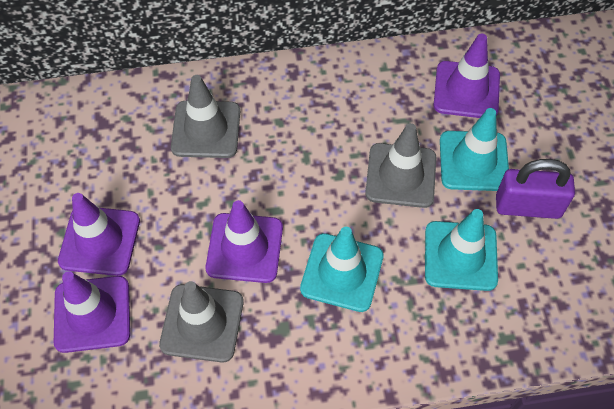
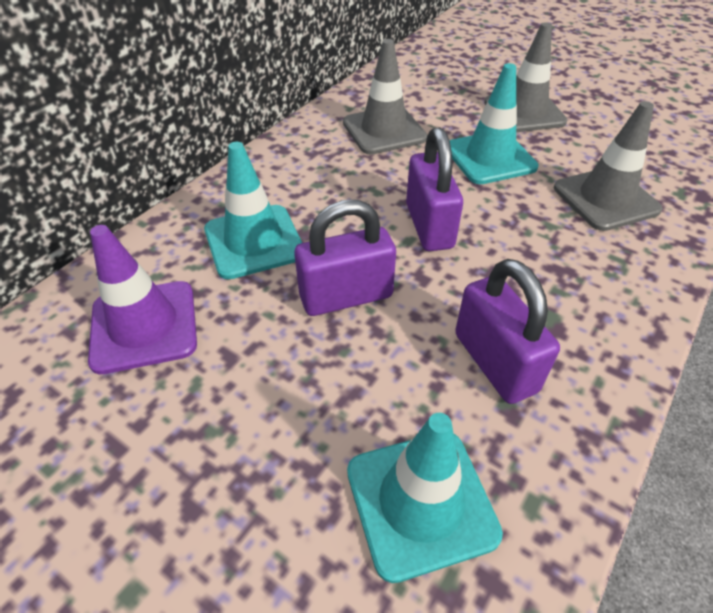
purple padlock: 1 -> 3
purple traffic cone: 4 -> 1

